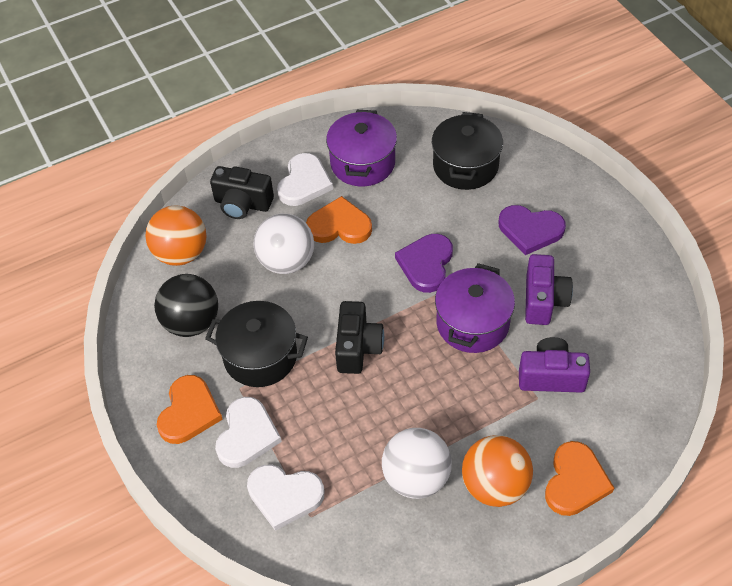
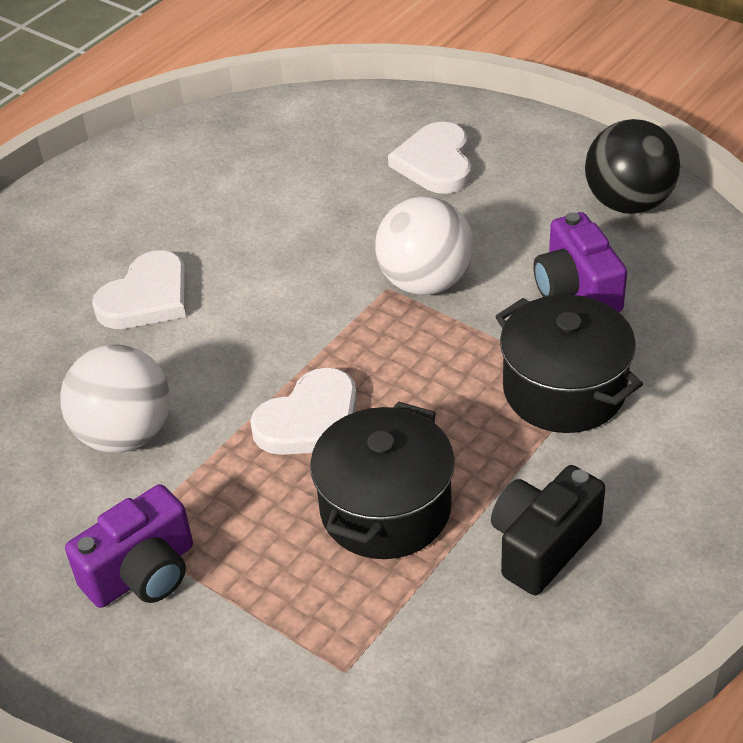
black camera: 2 -> 1
orange ball: 2 -> 0
orange heart: 3 -> 0
purple heart: 2 -> 0
purple pot: 2 -> 0

